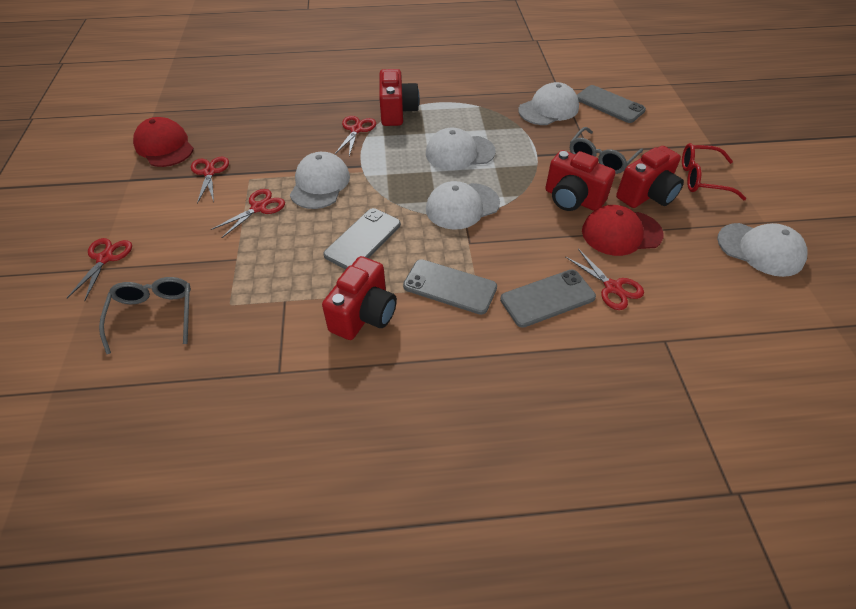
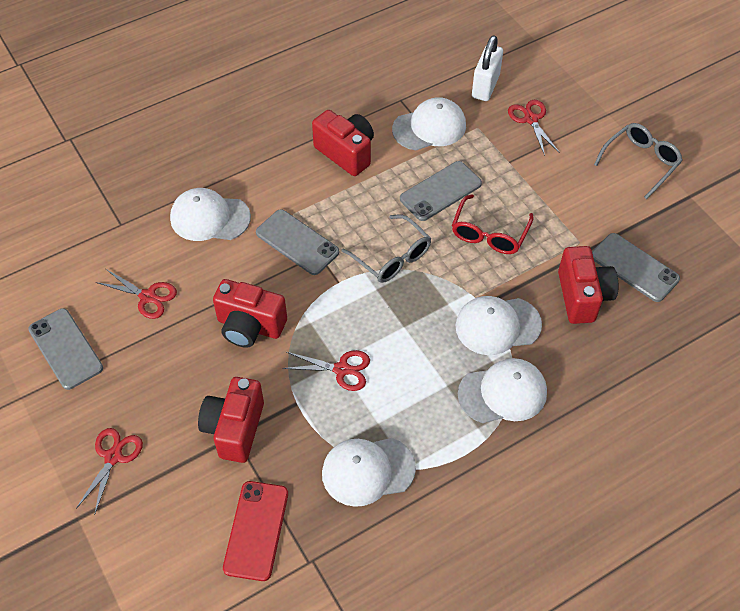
red cap: 2 -> 0
red phone: 0 -> 1
red scissors: 5 -> 4
white padlock: 0 -> 1

